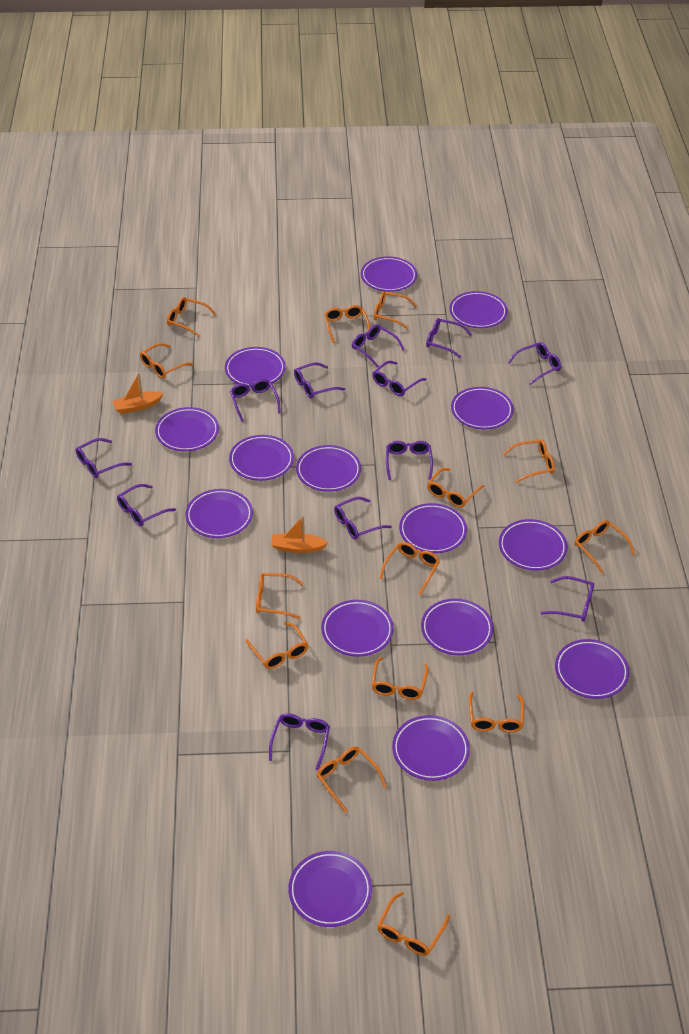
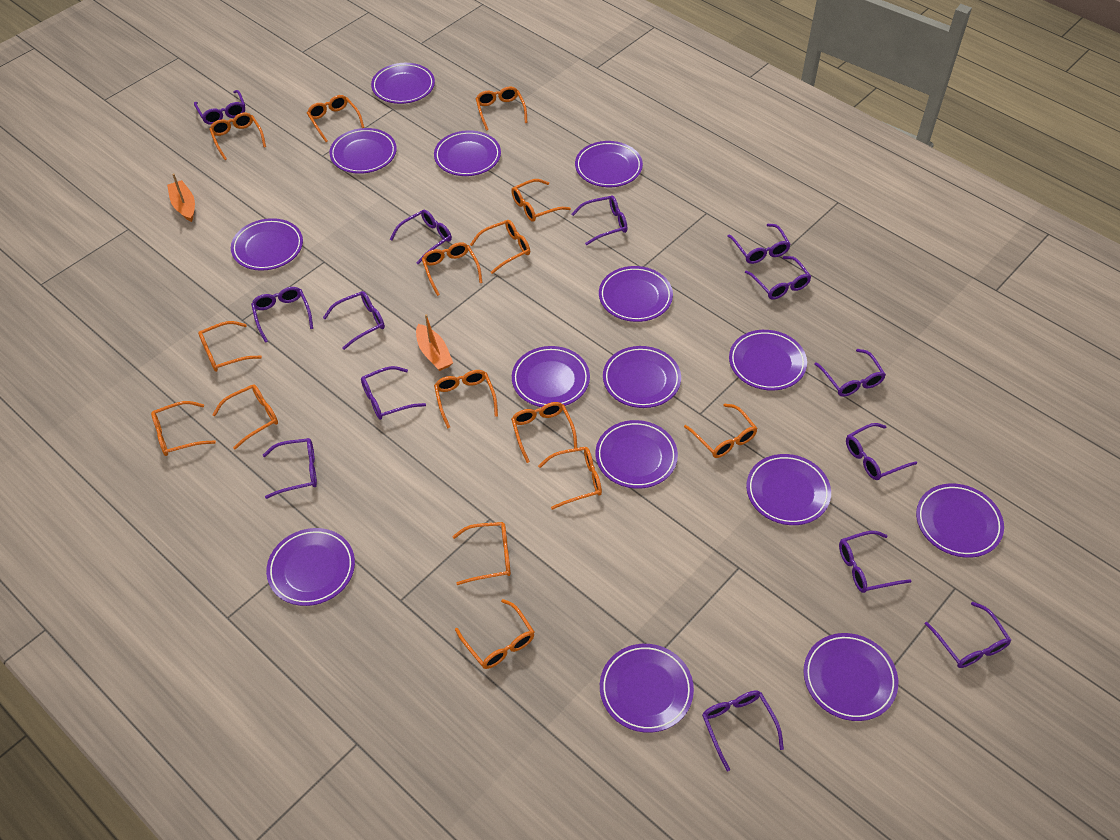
orange glasses: 14 -> 15
purple glasses: 12 -> 14

